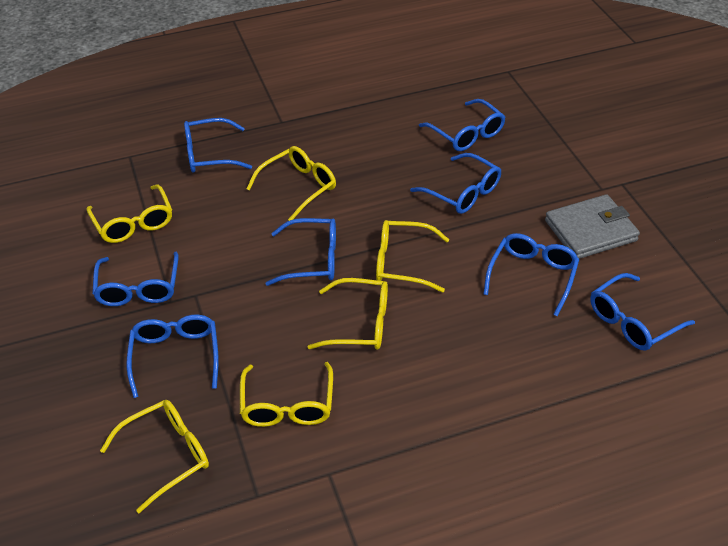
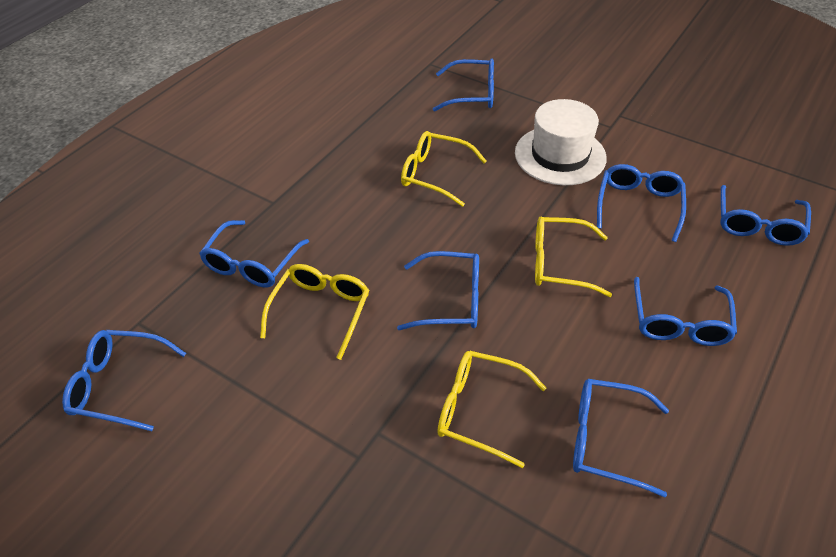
grey wallet: 1 -> 0
white hat: 0 -> 1
yellow glasses: 6 -> 4

